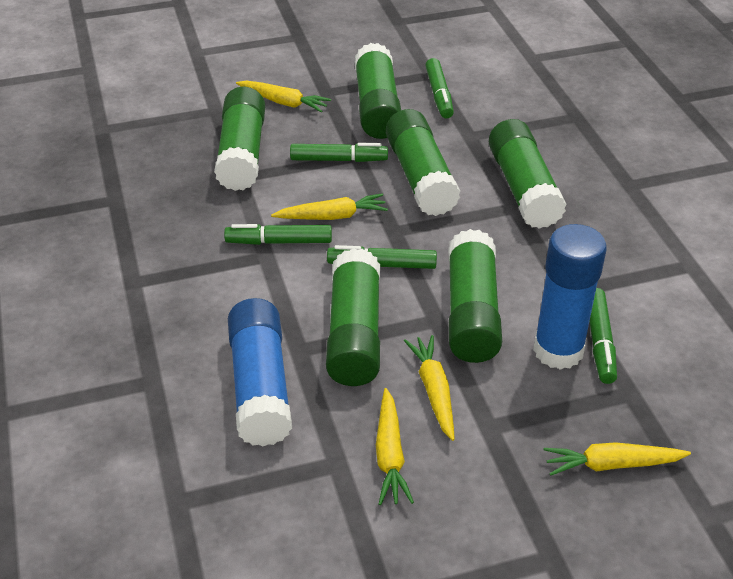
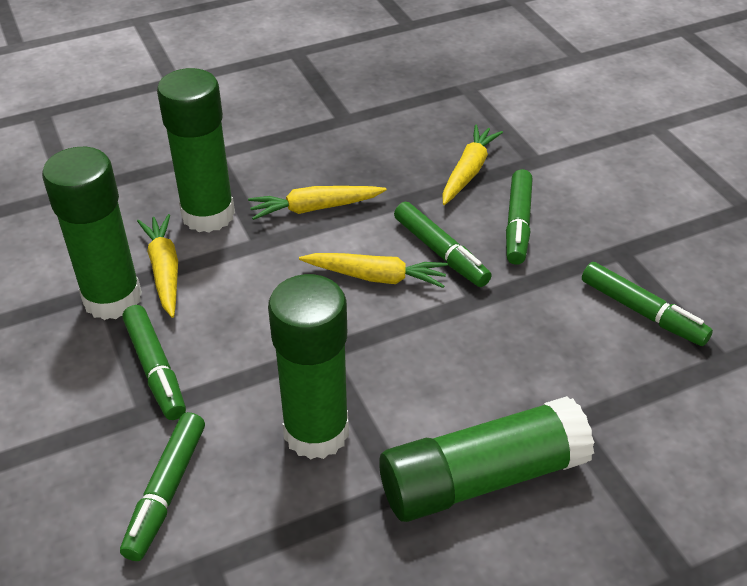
blue glue stick: 2 -> 0
green glue stick: 6 -> 4
yellow carrot: 5 -> 4

